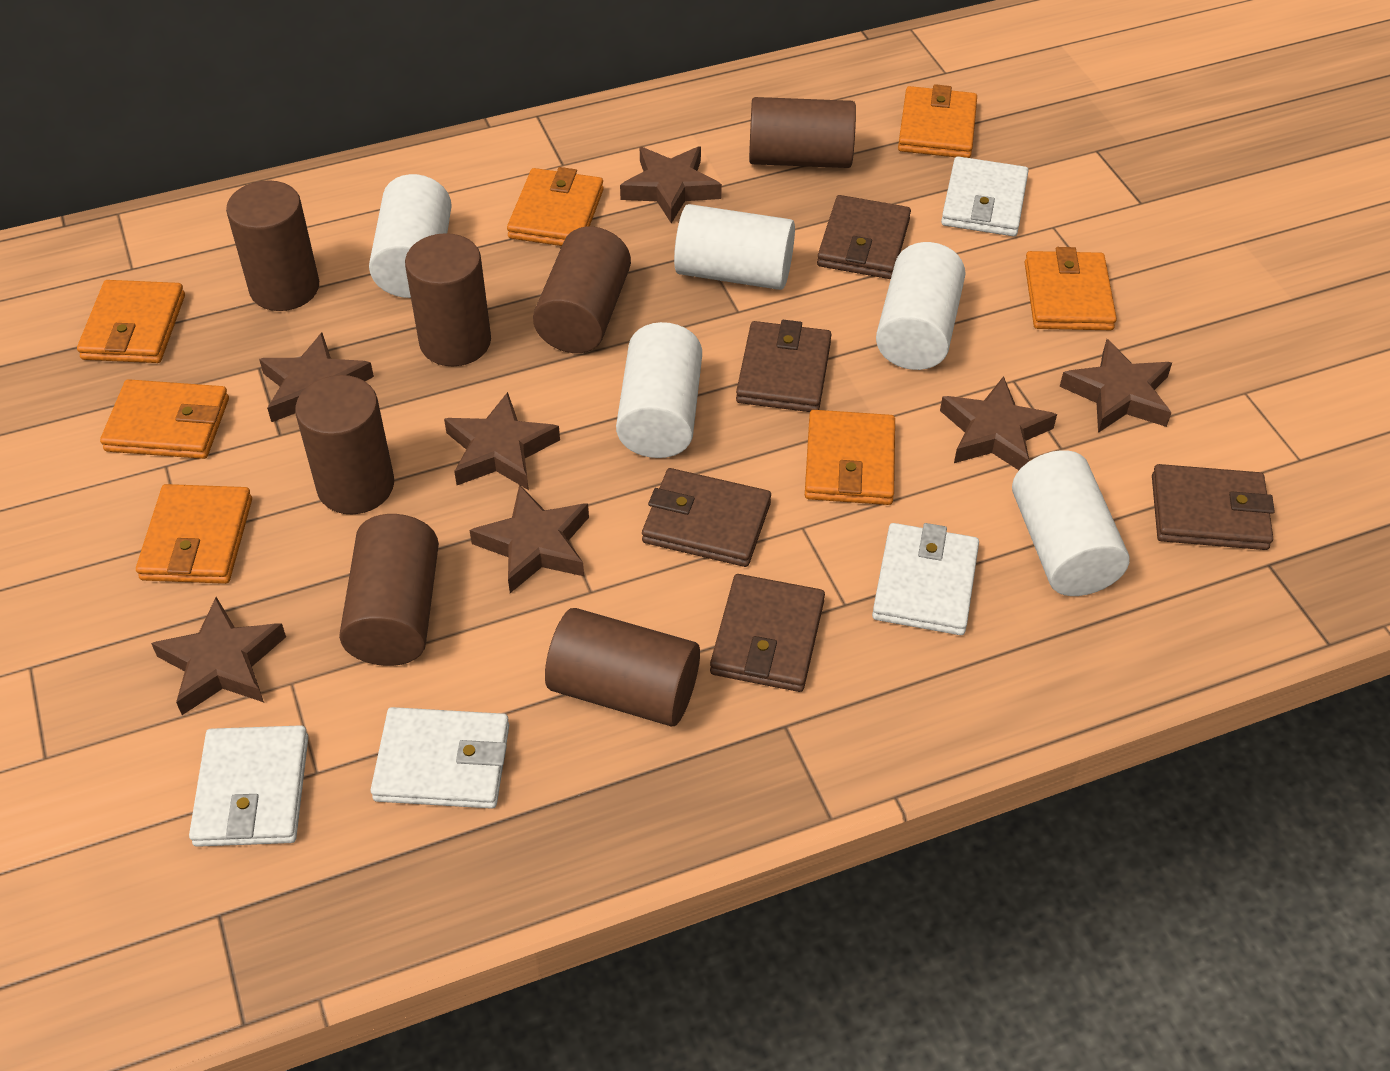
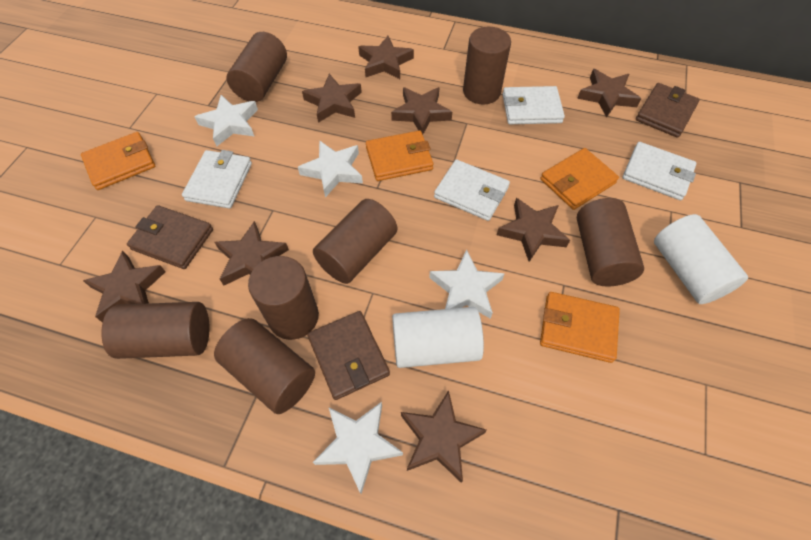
brown star: 7 -> 8
brown wallet: 5 -> 3
orange wallet: 7 -> 4
white cylinder: 5 -> 2
white star: 0 -> 4

